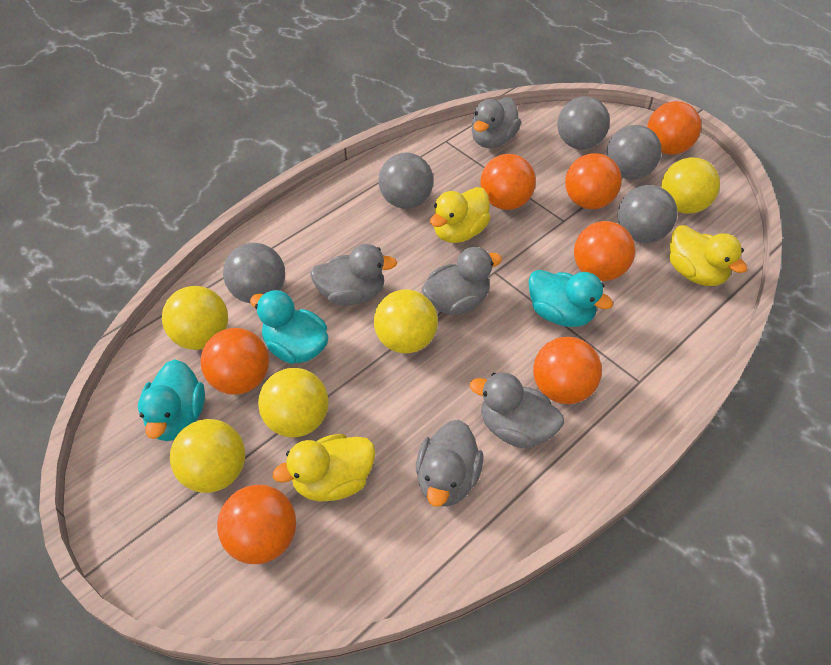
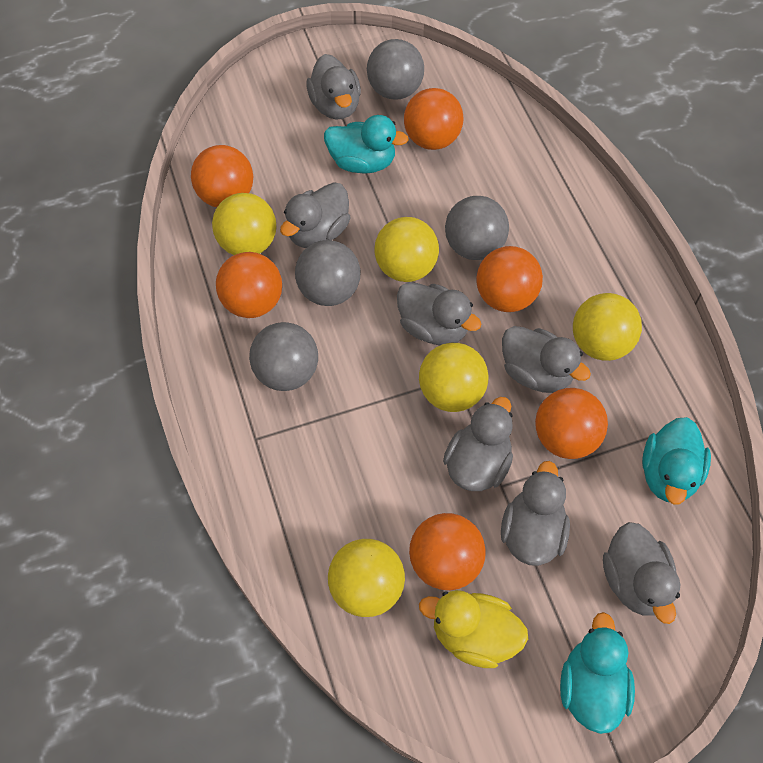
grey ball: 5 -> 4
grey duck: 5 -> 7
orange ball: 7 -> 6
yellow duck: 3 -> 1

